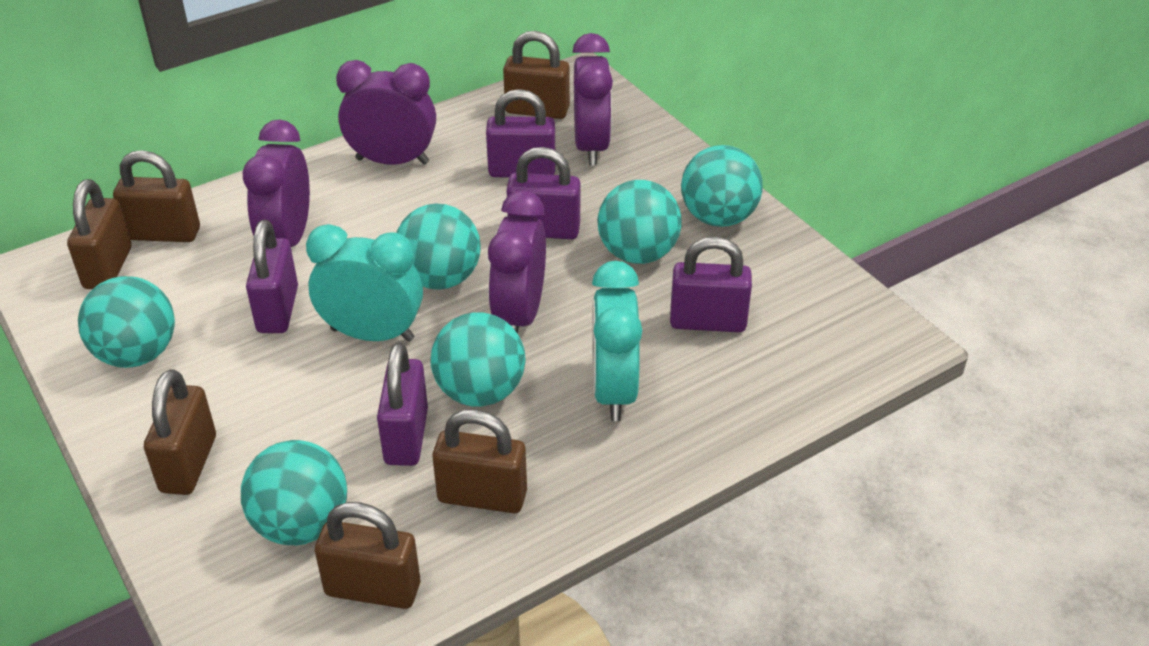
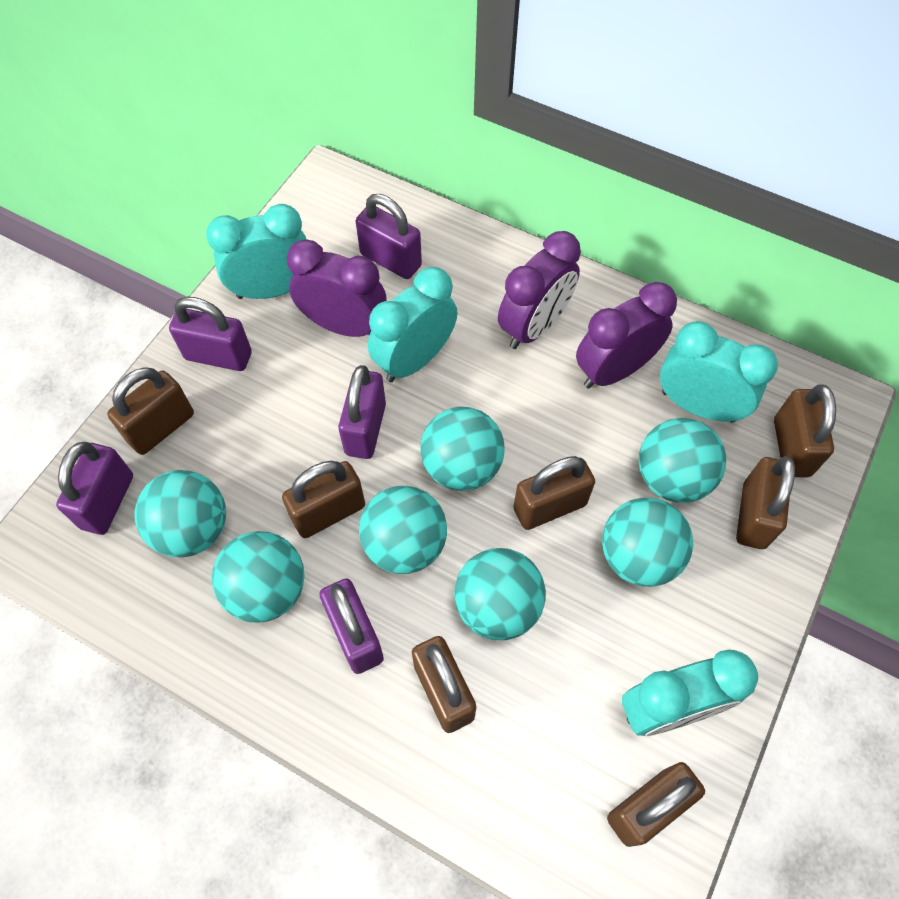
brown padlock: 6 -> 7
purple clock: 4 -> 3
turquoise ball: 6 -> 7
turquoise clock: 2 -> 4

